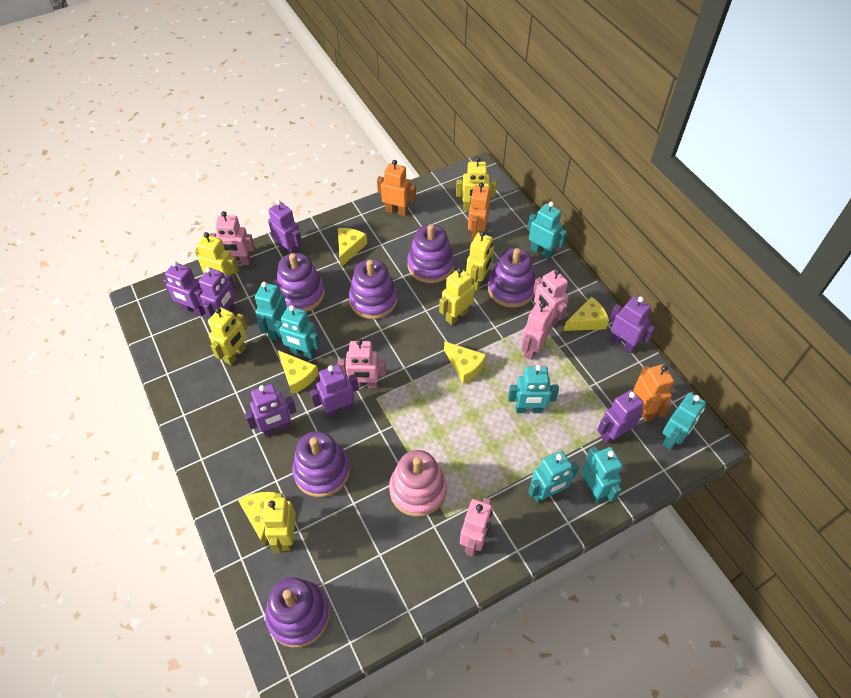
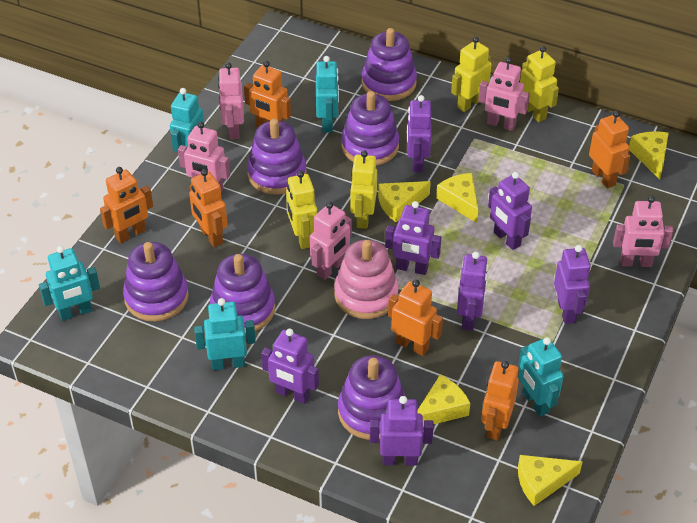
orange robot: 3 -> 6
turquoise robot: 7 -> 5
yellow robot: 6 -> 4

